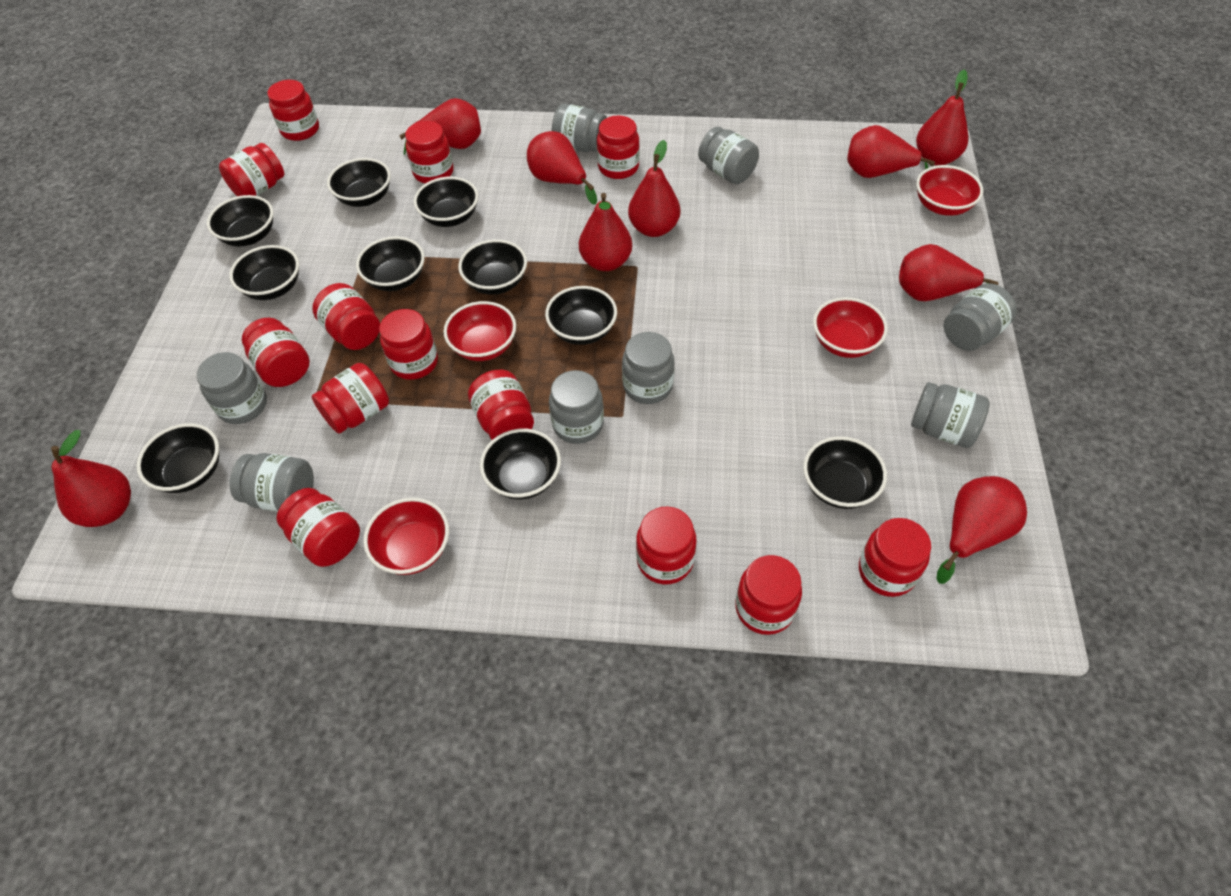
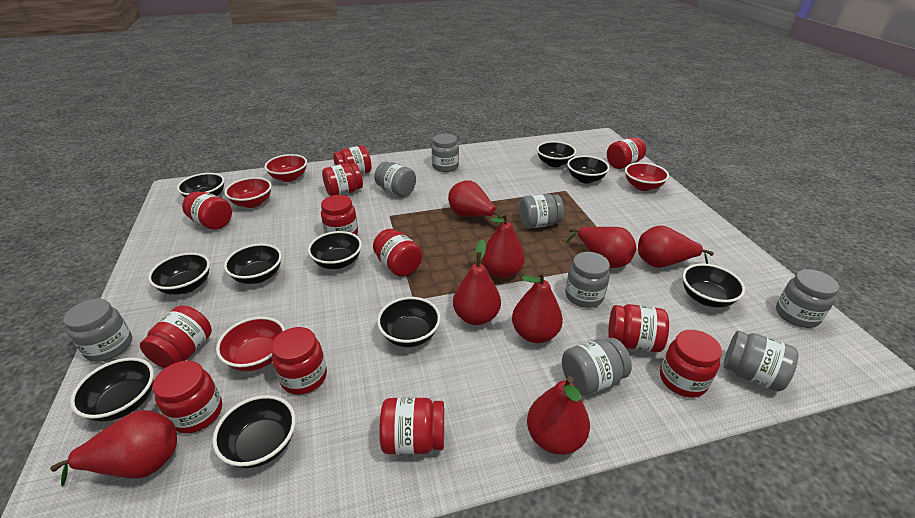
red jar: 13 -> 12
red pear: 9 -> 8

